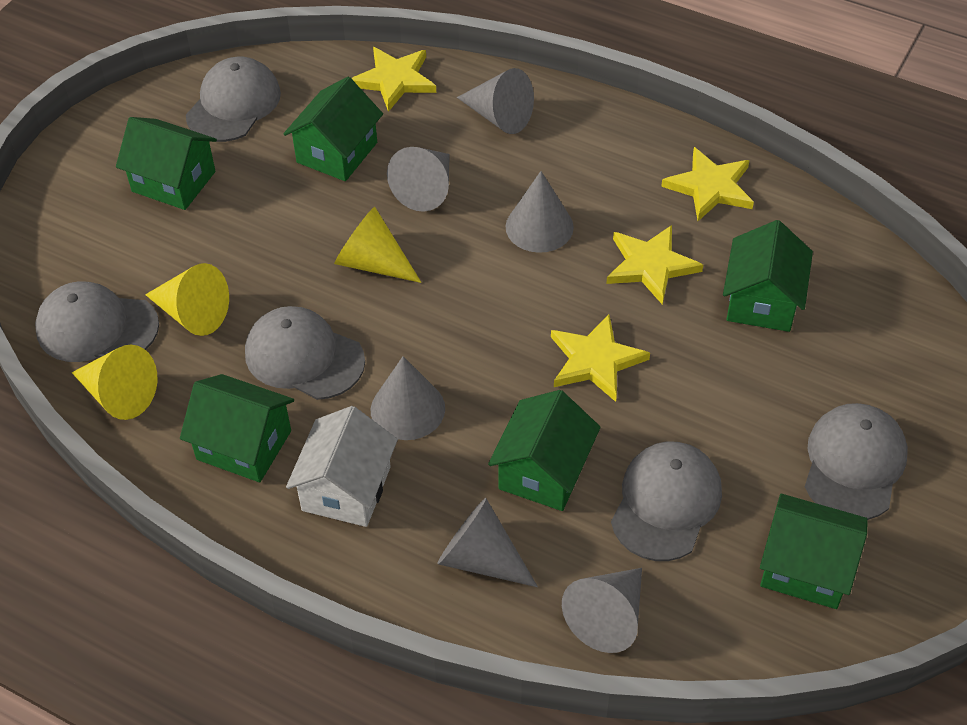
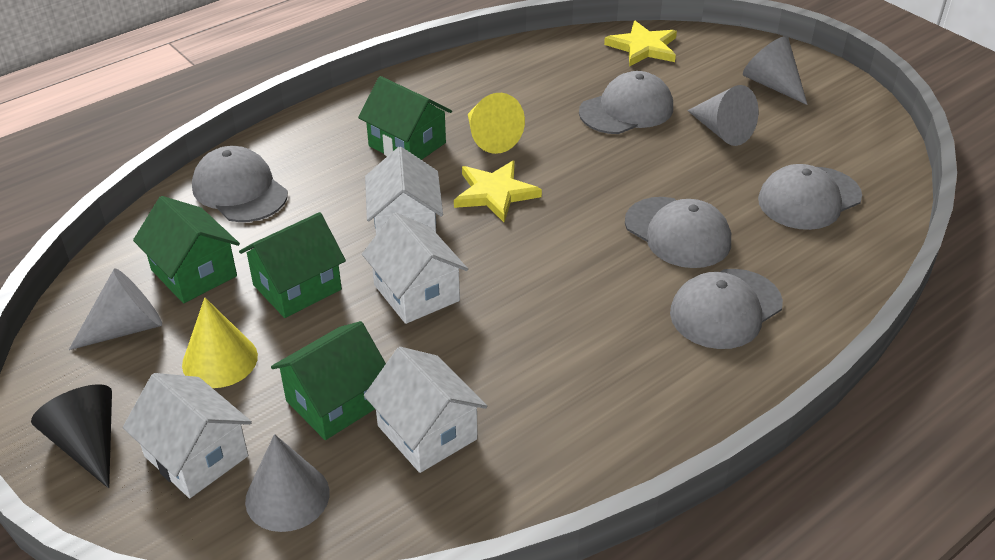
black cone: 0 -> 1
green house: 6 -> 4
grey cone: 6 -> 4
white house: 1 -> 4
yellow cone: 3 -> 2
yellow star: 4 -> 2

